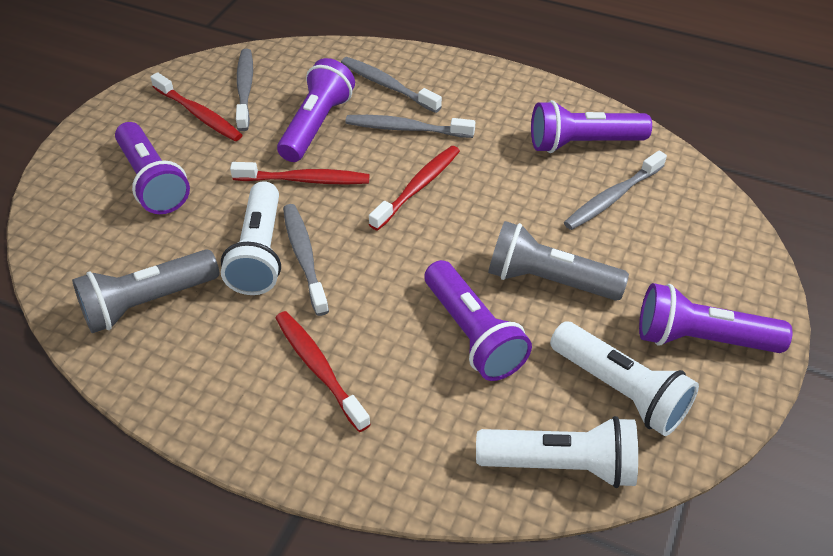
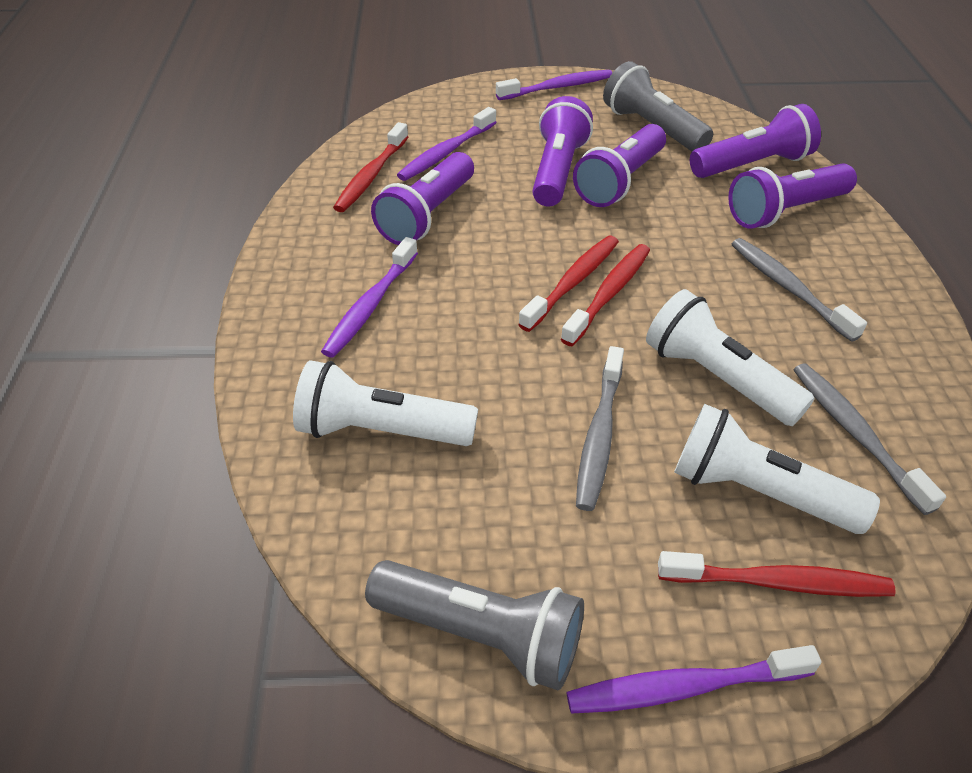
grey toothbrush: 5 -> 3
purple toothbrush: 0 -> 4

